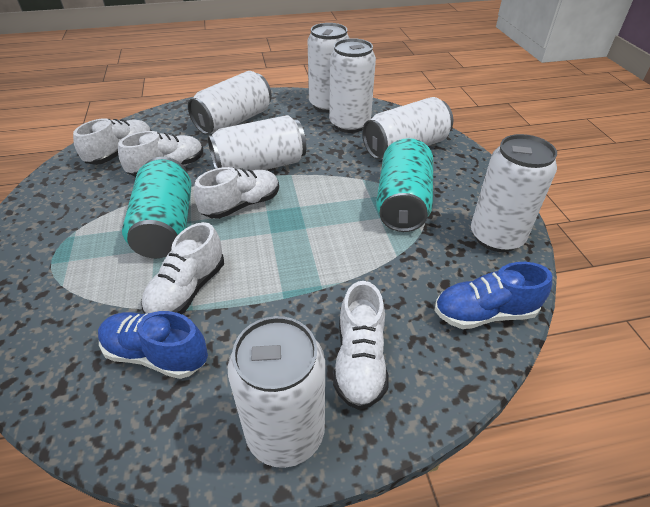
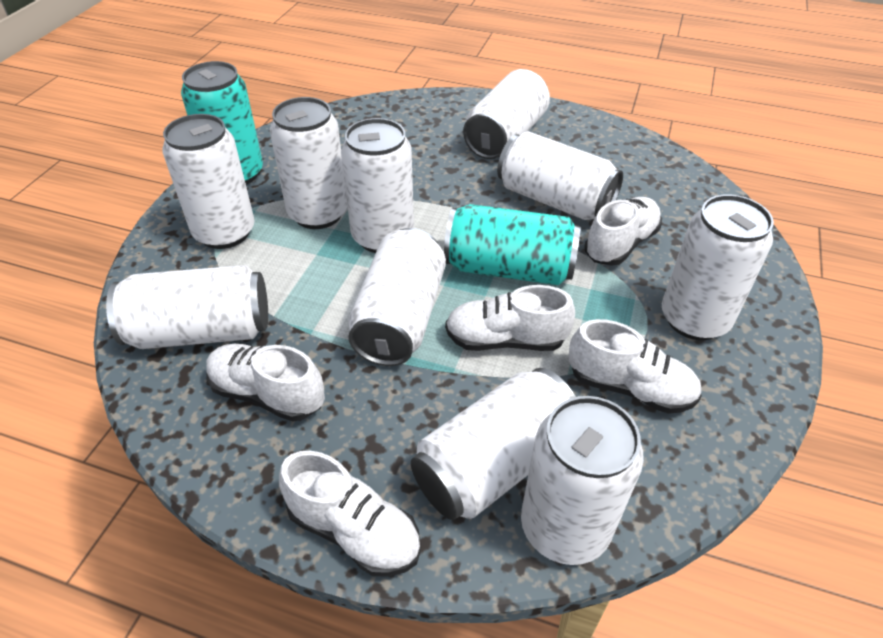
blue shoe: 2 -> 0
white can: 7 -> 10

